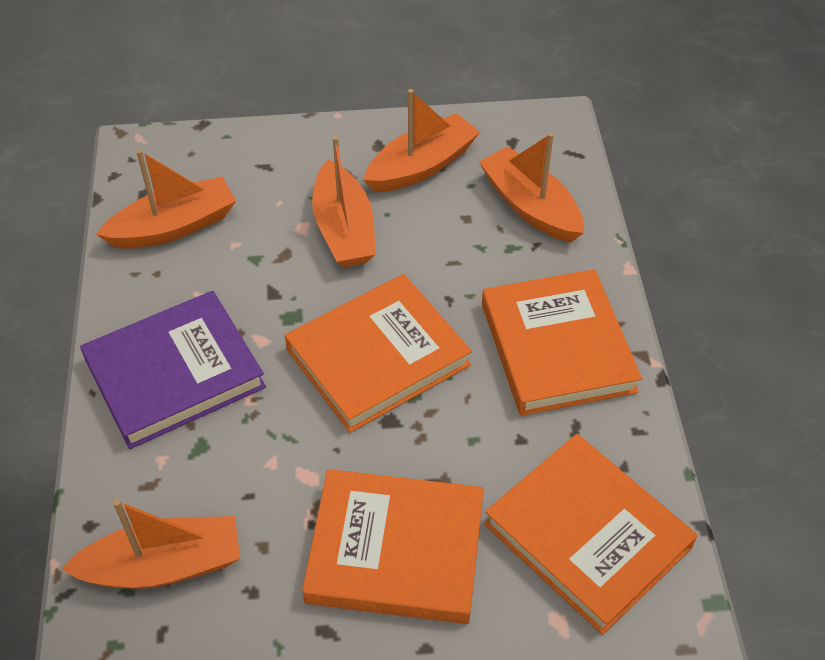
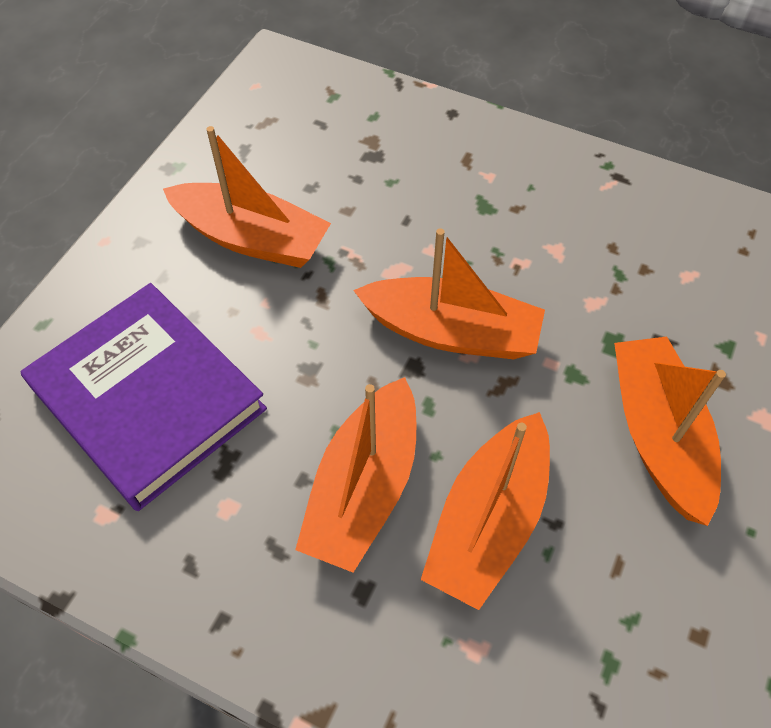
orange book: 4 -> 0

